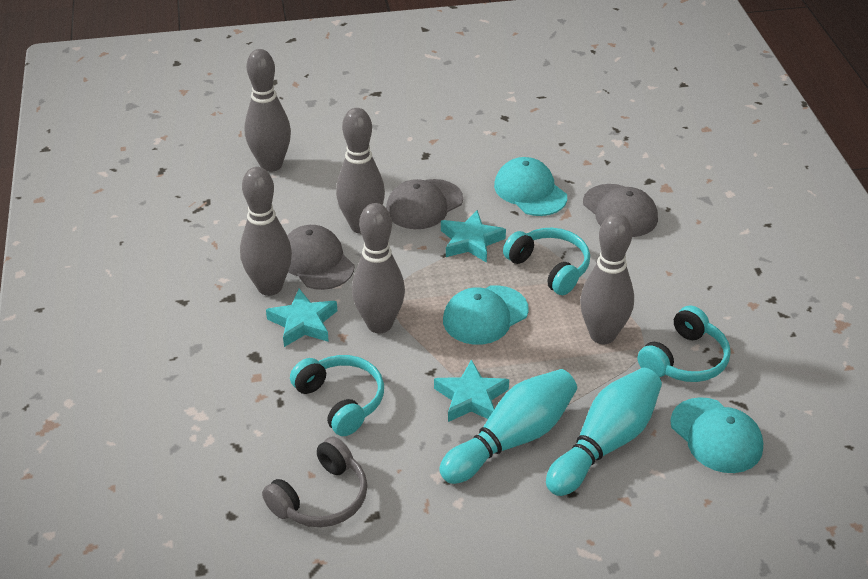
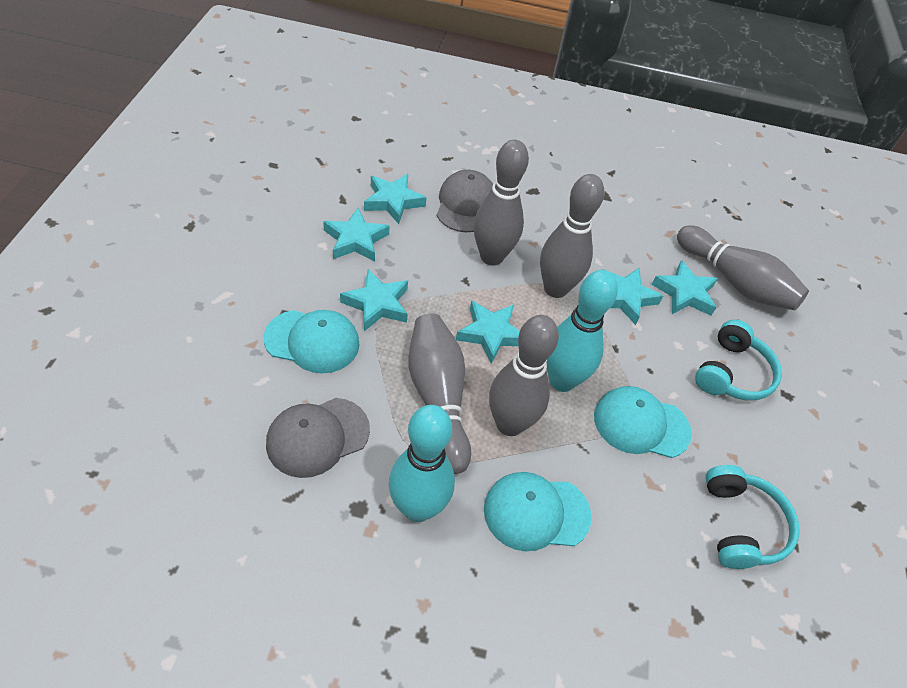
grey cap: 3 -> 2
grey headphones: 1 -> 0
turquoise headphones: 3 -> 2
turquoise star: 3 -> 6

